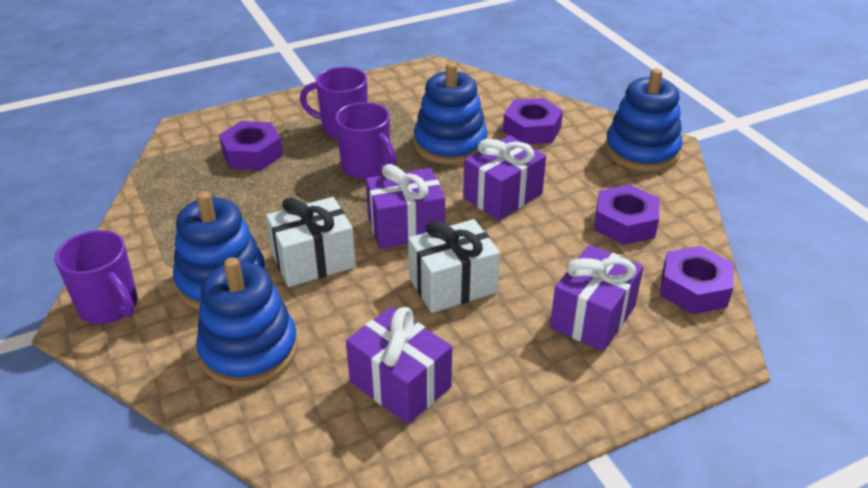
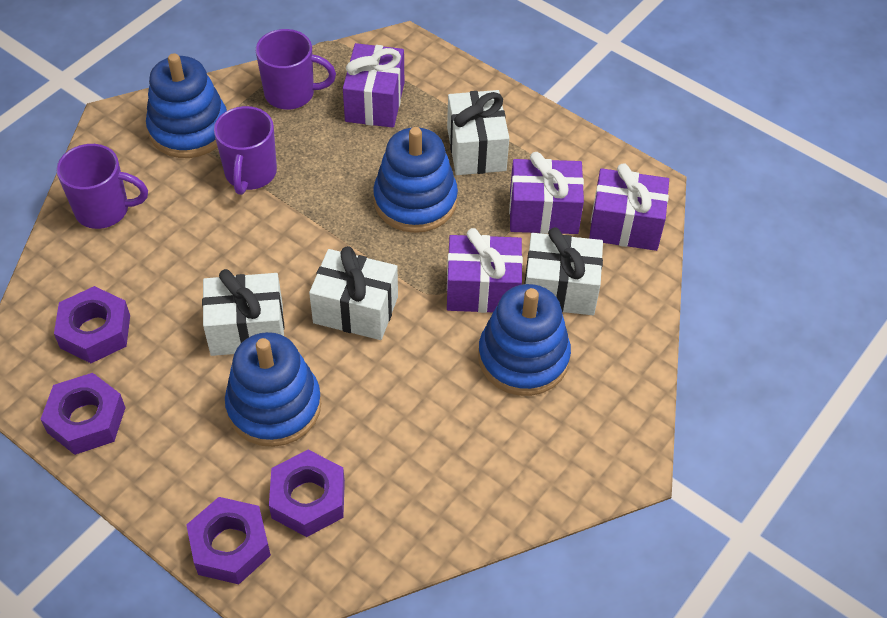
white gift: 2 -> 4

